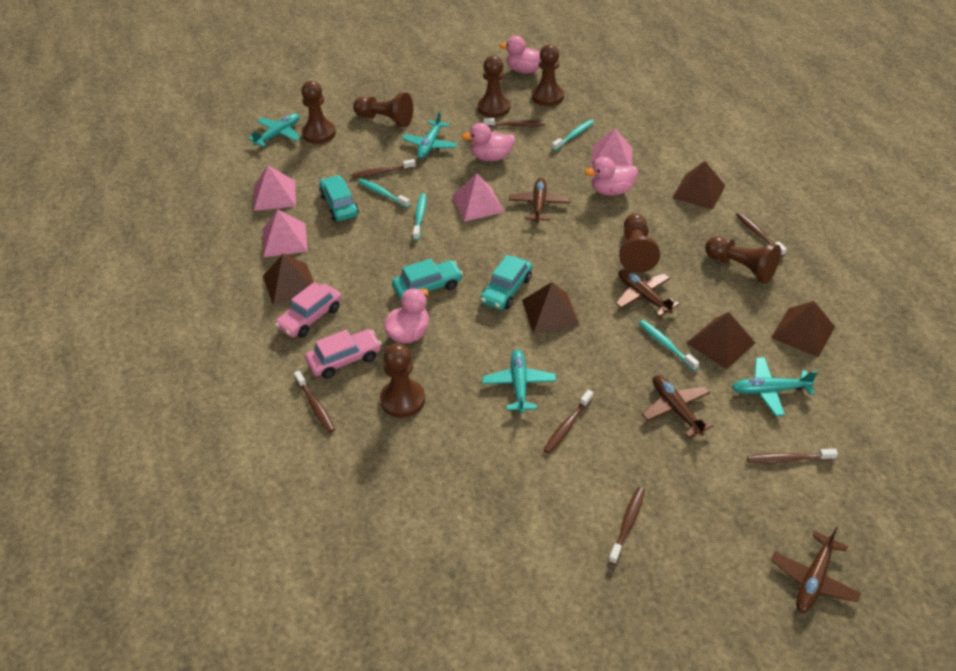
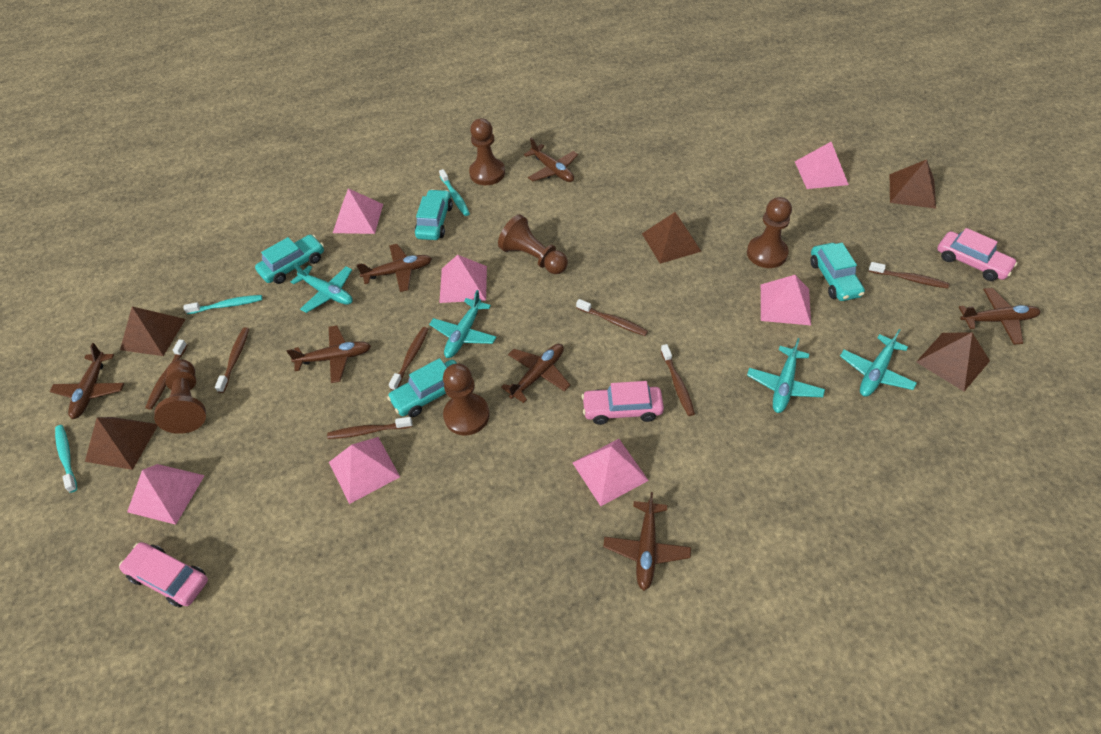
brown pawn: 7 -> 5
brown plane: 4 -> 7
pink car: 2 -> 3
pink duck: 4 -> 0
pink pyramid: 4 -> 7
turquoise car: 3 -> 4
turquoise toothbrush: 4 -> 3

